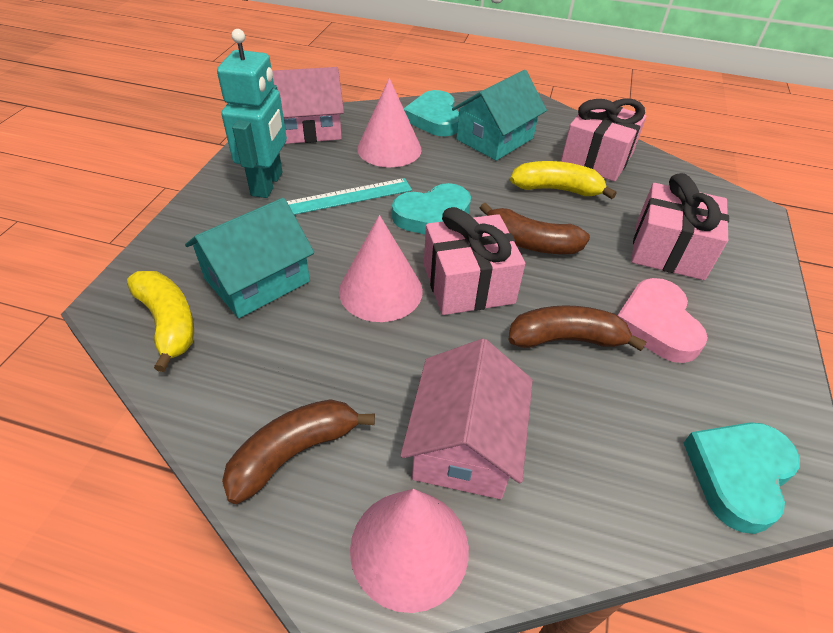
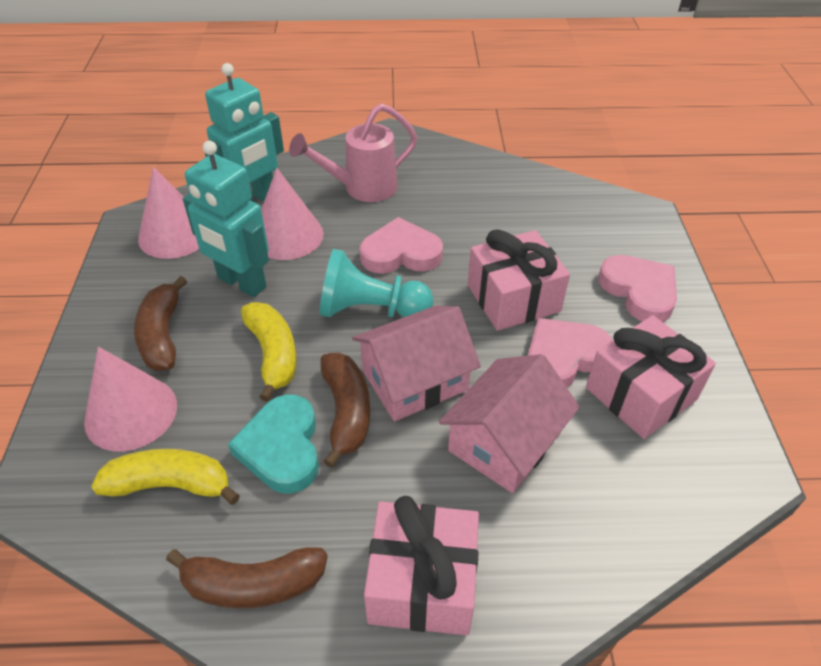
pink heart: 1 -> 3
pink watering can: 0 -> 1
turquoise heart: 3 -> 1
turquoise house: 2 -> 0
turquoise pawn: 0 -> 1
turquoise robot: 1 -> 2
turquoise ruler: 1 -> 0

